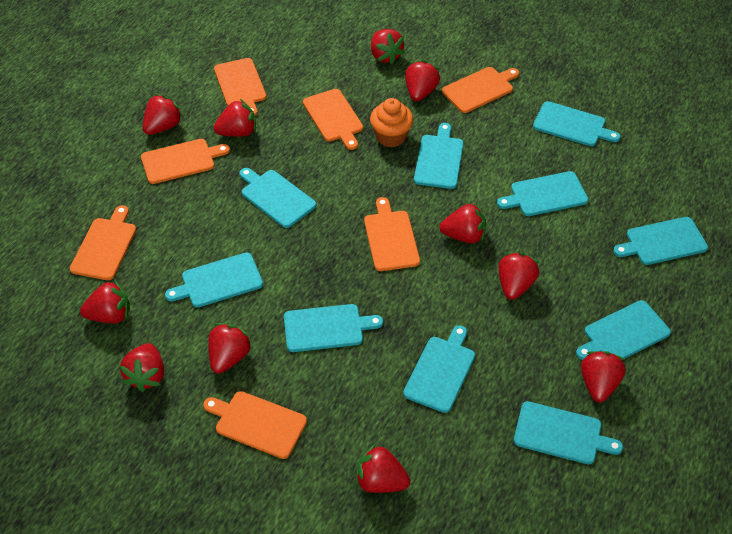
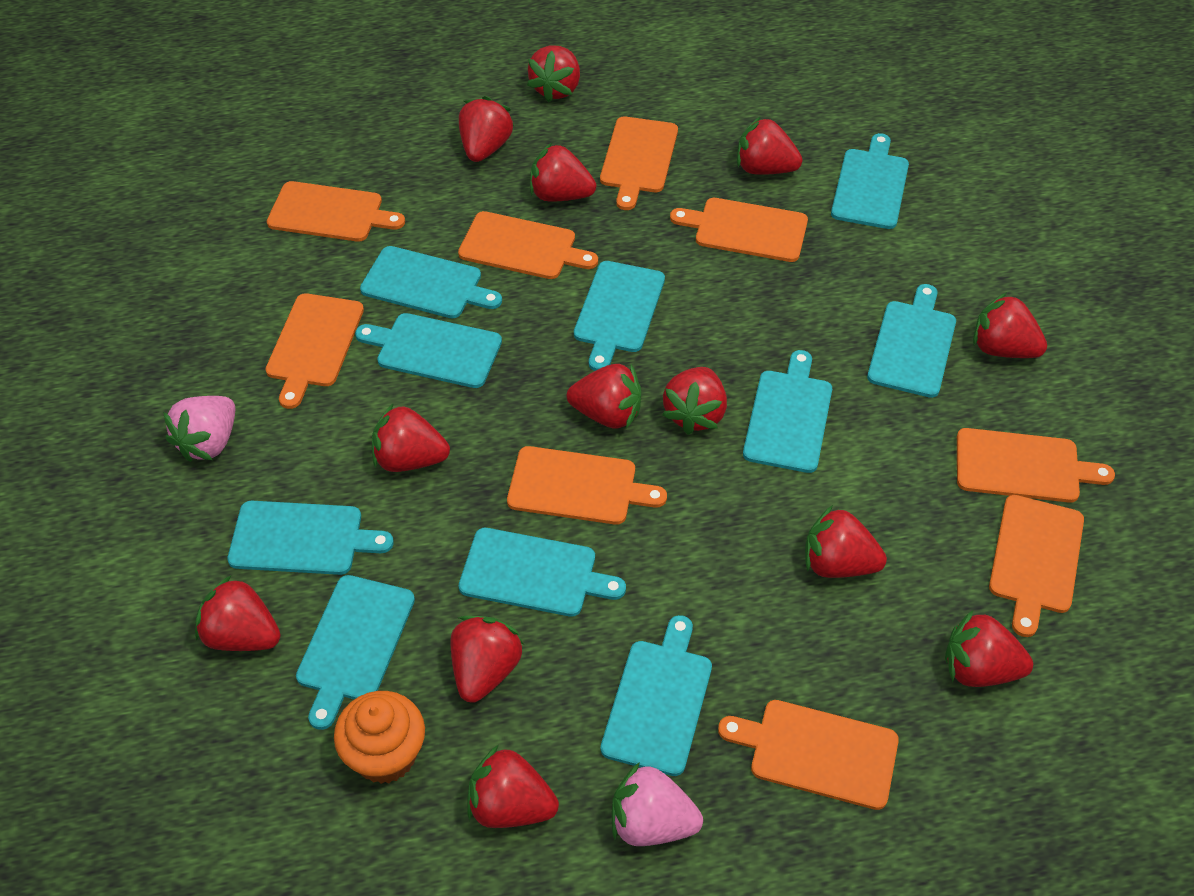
orange cutting board: 7 -> 9
pink strawberry: 0 -> 2
red strawberry: 11 -> 13

